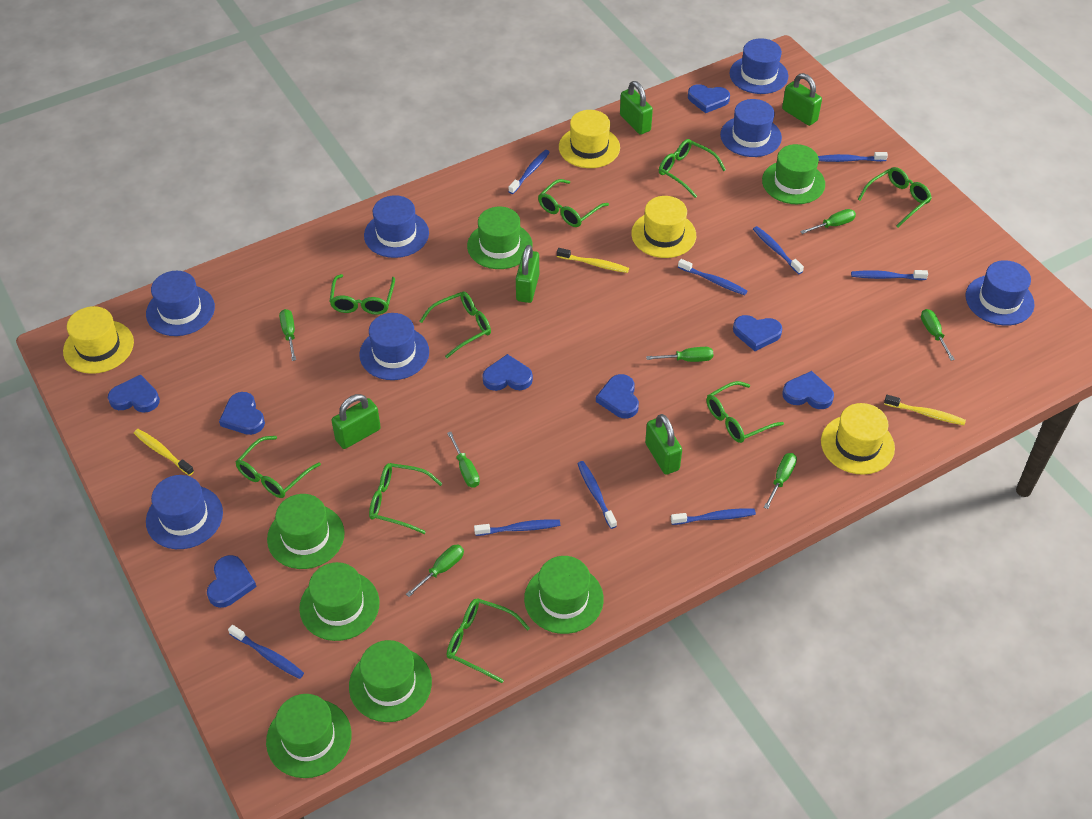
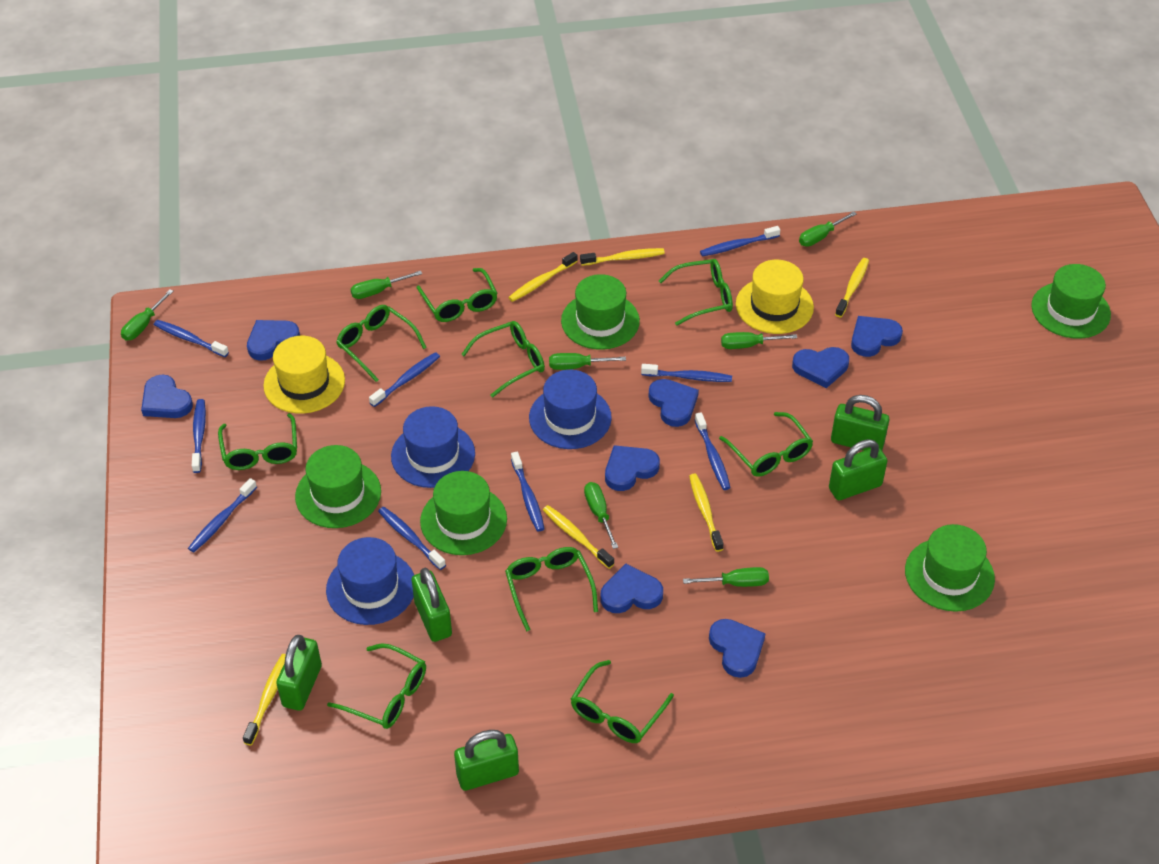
blue hat: 7 -> 3
green hat: 7 -> 5
yellow hat: 4 -> 2
yellow toothbrush: 3 -> 6

